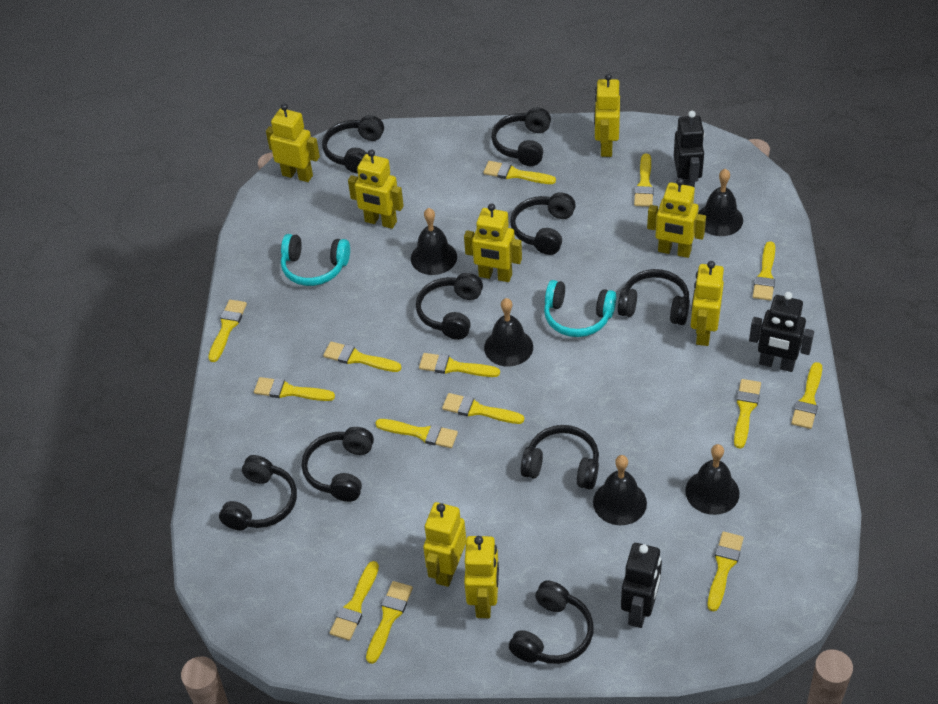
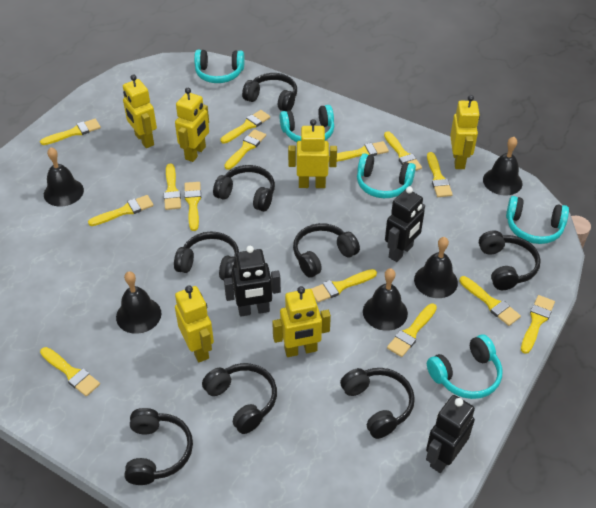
black headphones: 9 -> 8
turquoise headphones: 2 -> 5
yellow robot: 8 -> 6

